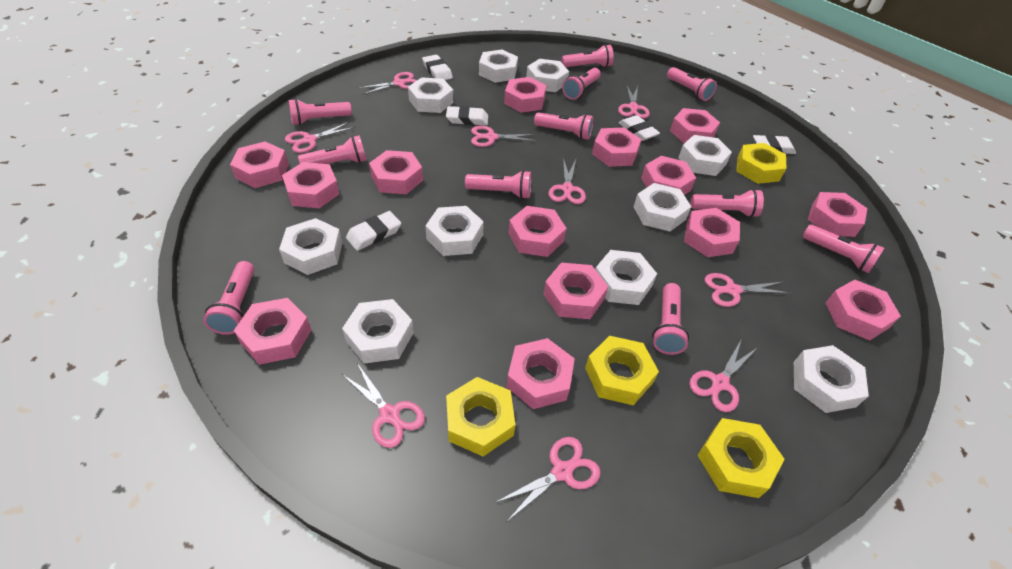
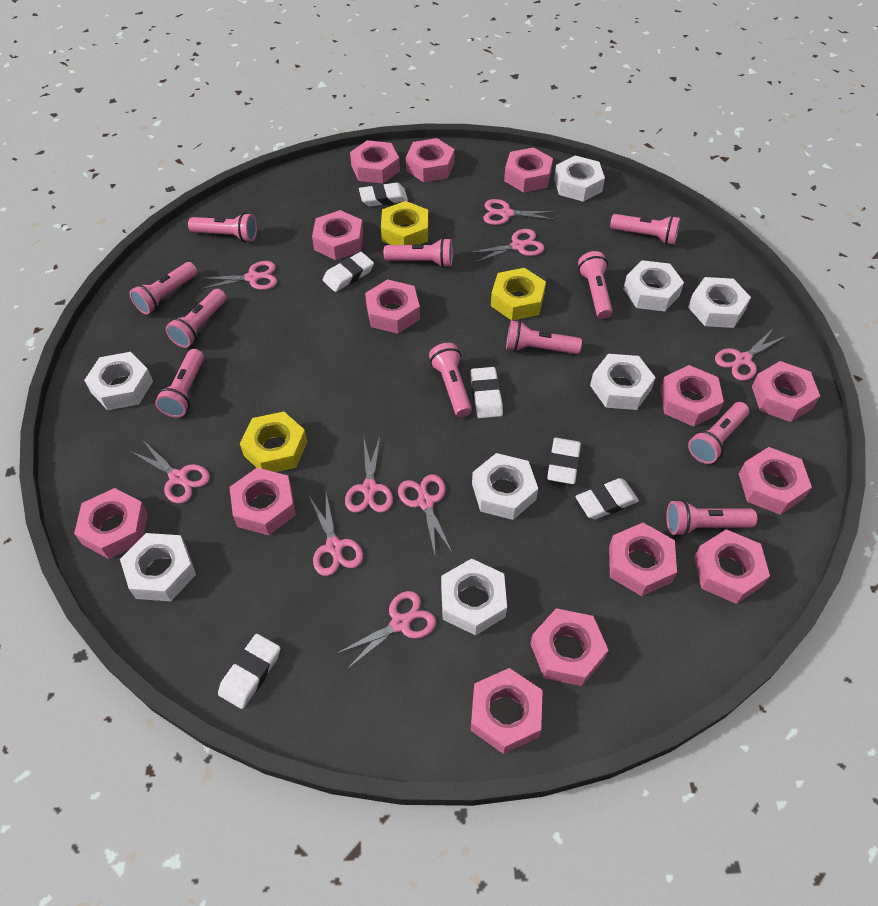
white eraser: 5 -> 6
white nut: 10 -> 8
yellow nut: 4 -> 3

